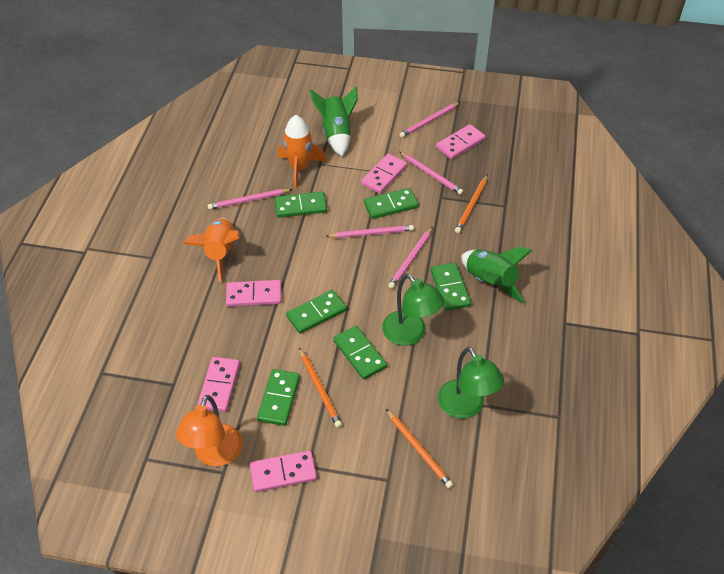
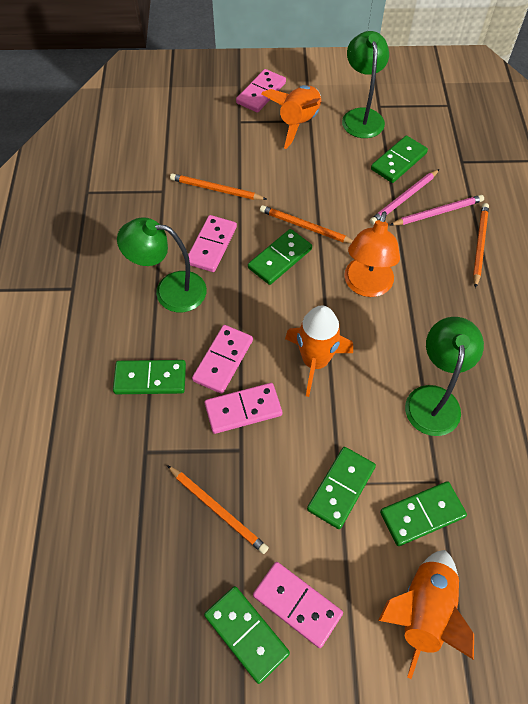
green lamp: 2 -> 3
green rocket: 2 -> 0
orange pencil: 3 -> 4
orange rocket: 2 -> 3
pink pencil: 5 -> 2

